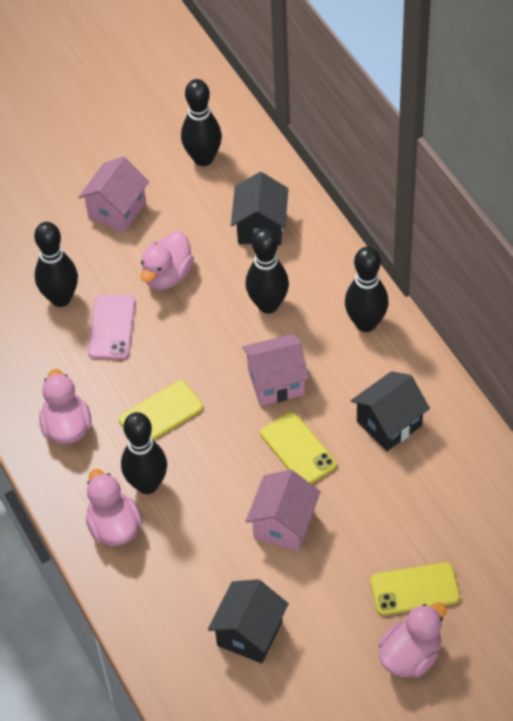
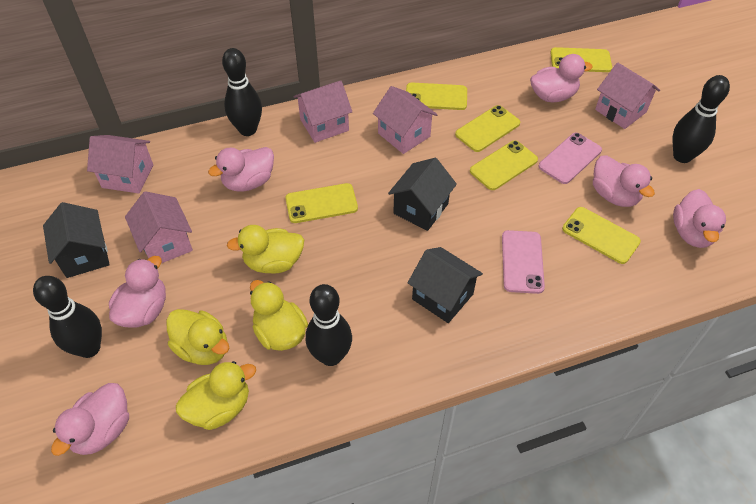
black bowling pin: 5 -> 4
pink duck: 4 -> 6
pink house: 3 -> 5
pink phone: 1 -> 2
yellow duck: 0 -> 4
yellow phone: 3 -> 6

